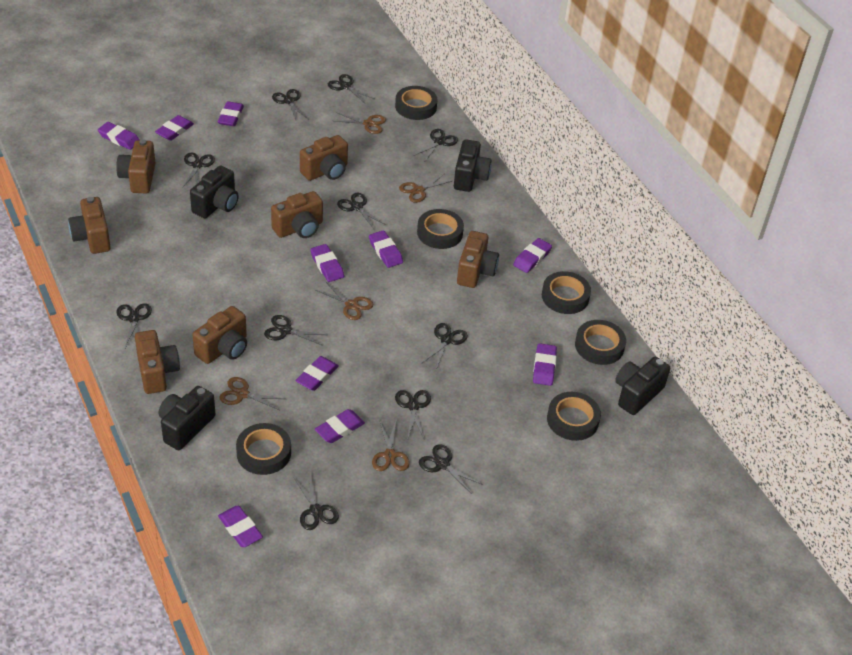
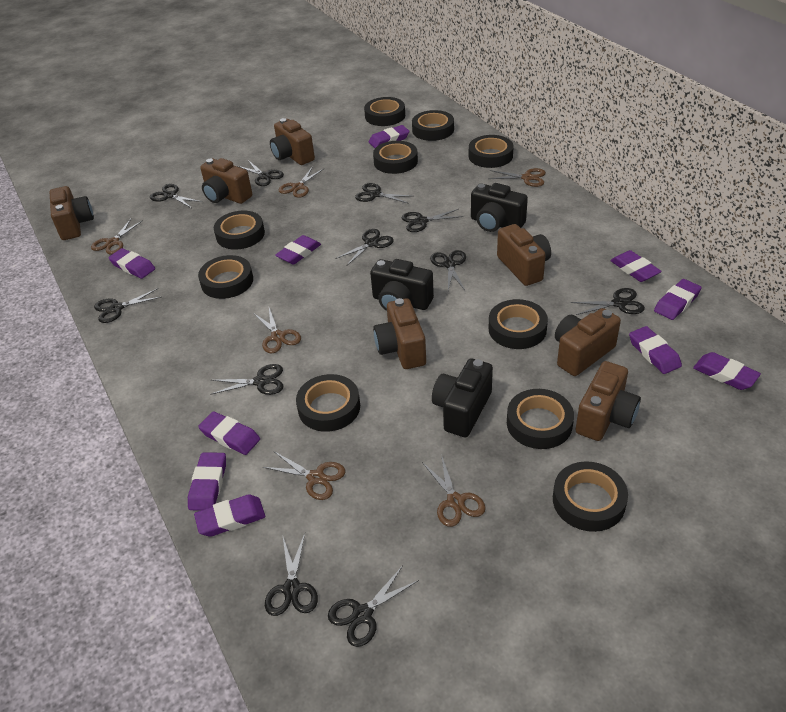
black camera: 4 -> 3
black tape: 6 -> 10
brown scissors: 5 -> 6

